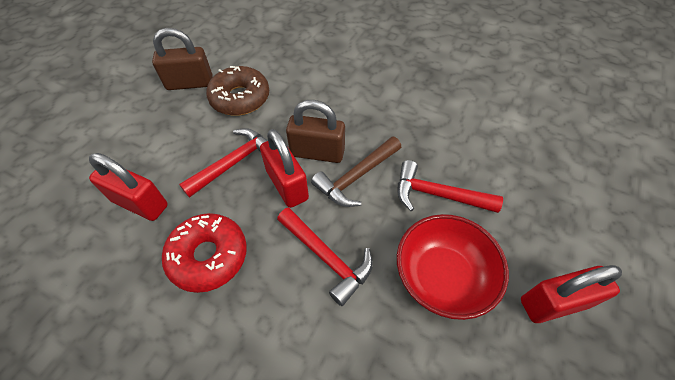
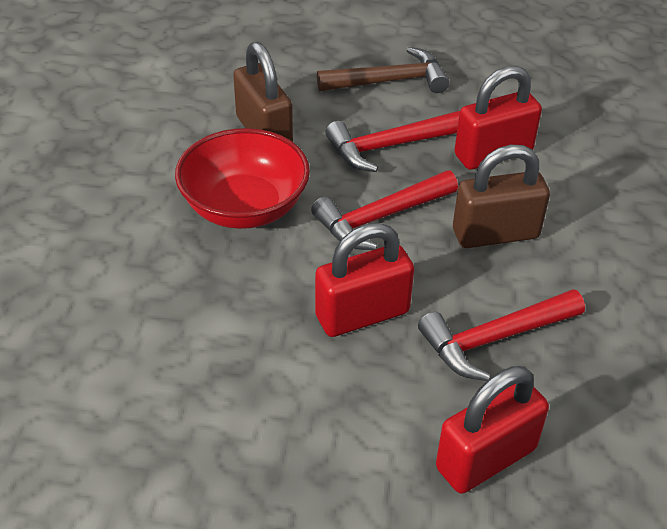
brown donut: 1 -> 0
red donut: 1 -> 0

